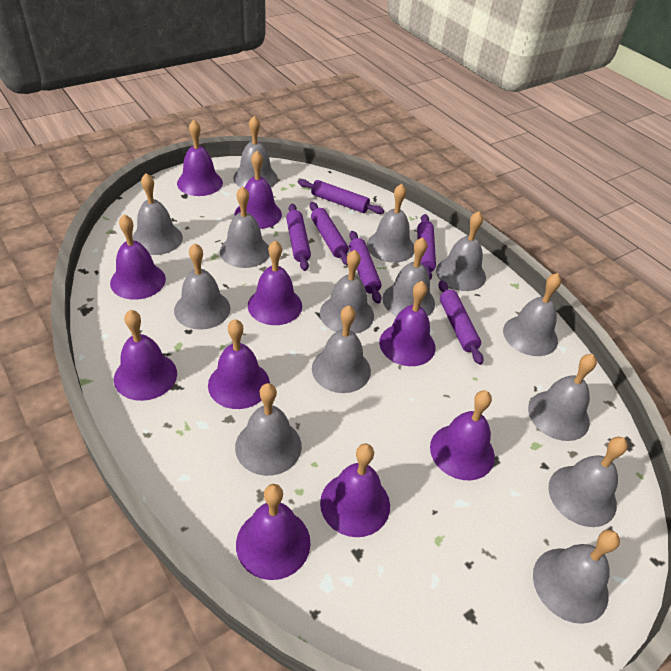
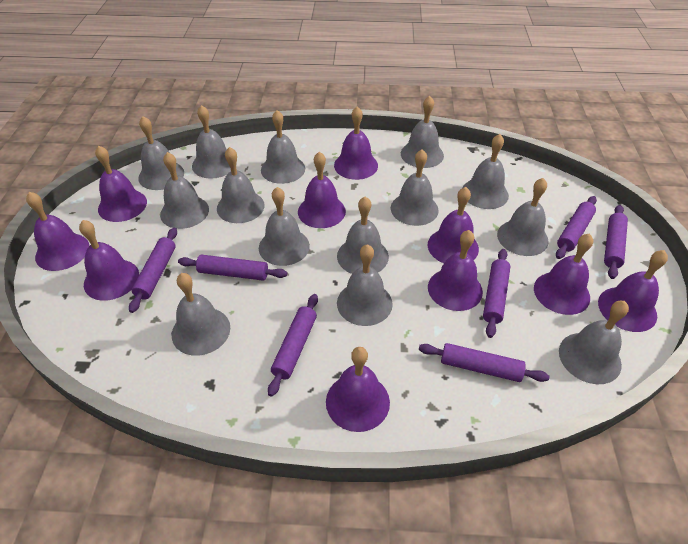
purple rolling pin: 6 -> 7

